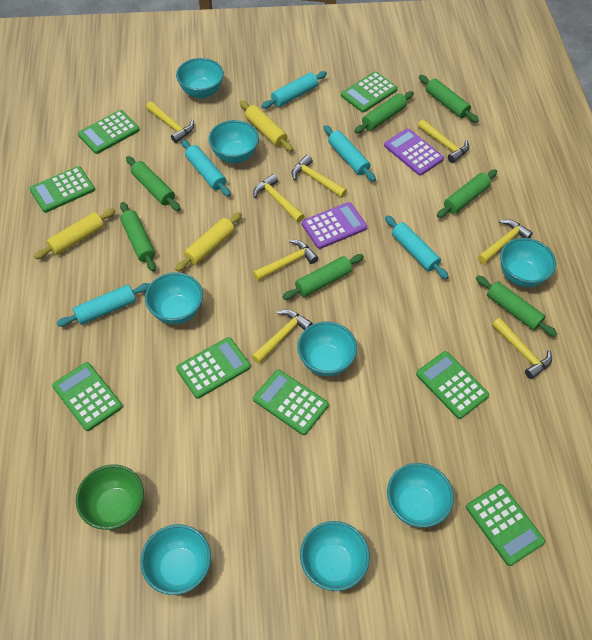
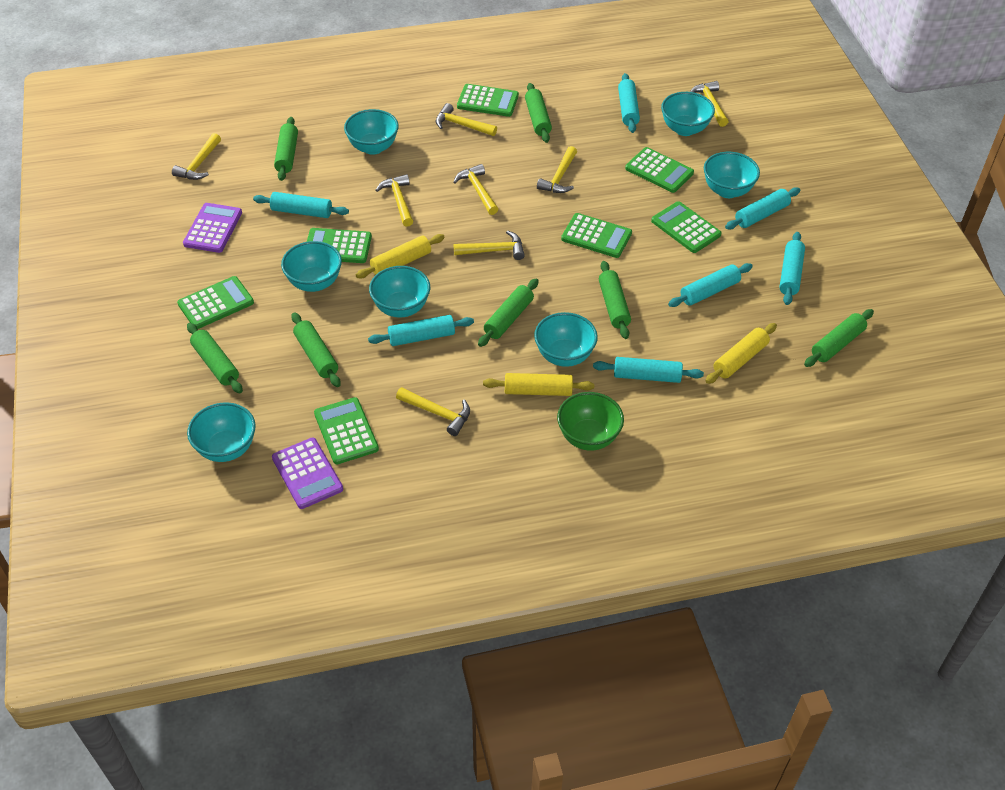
green calculator: 8 -> 7
turquoise bowl: 8 -> 7
turquoise rolling pin: 5 -> 7

